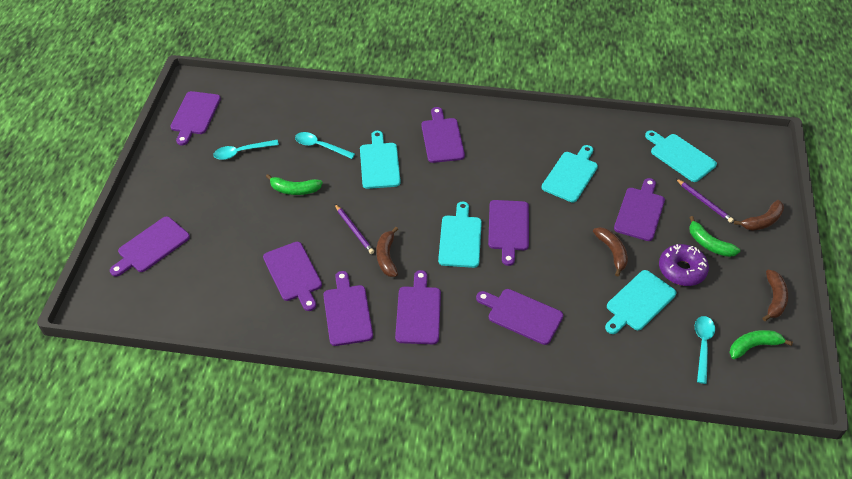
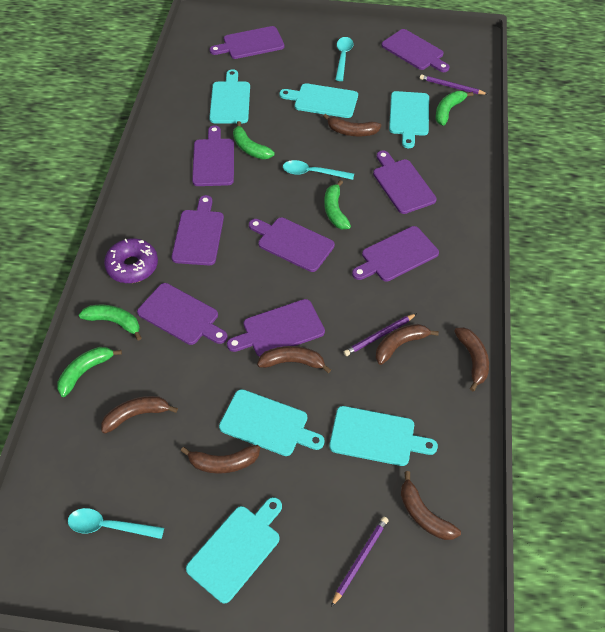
brown banana: 4 -> 7
green banana: 3 -> 5
purple pencil: 2 -> 3
turquoise cutting board: 5 -> 6

